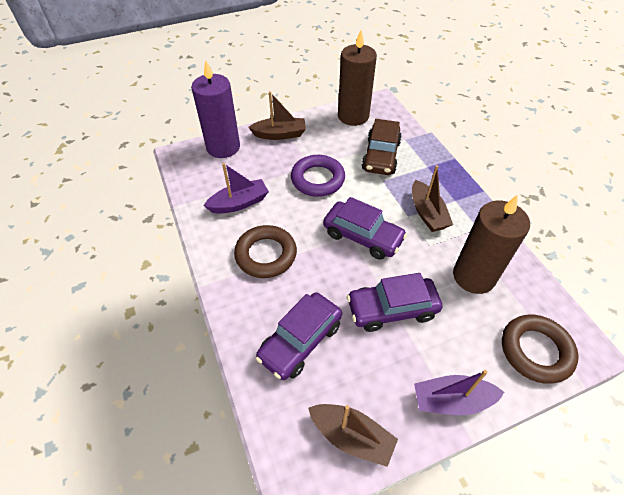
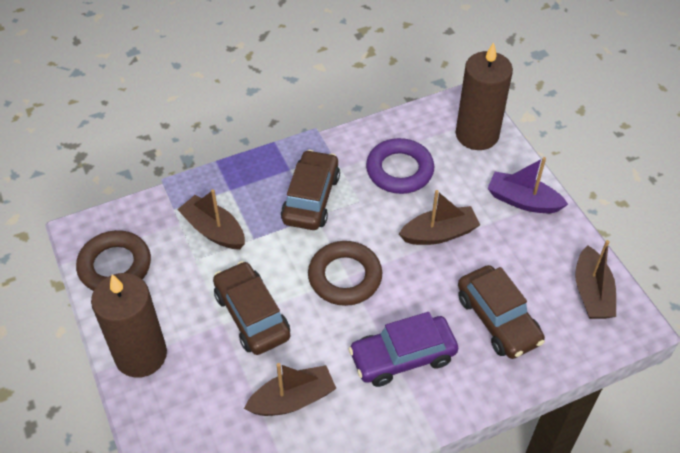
brown boat: 3 -> 4
brown car: 1 -> 3
purple boat: 2 -> 1
purple candle: 1 -> 0
purple car: 3 -> 1

